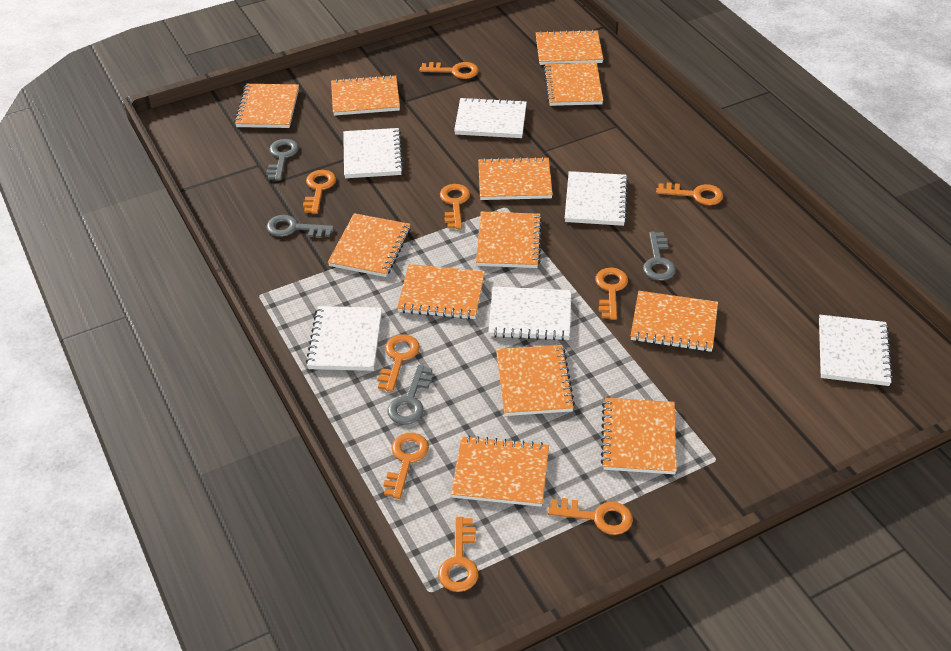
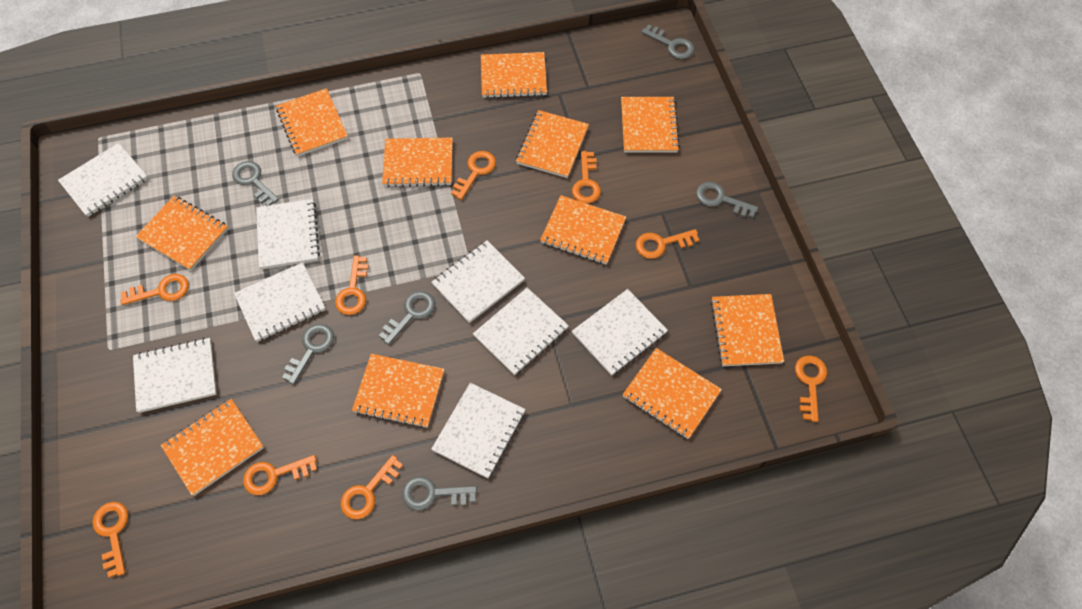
grey key: 4 -> 6
orange notebook: 12 -> 11
white notebook: 6 -> 8

